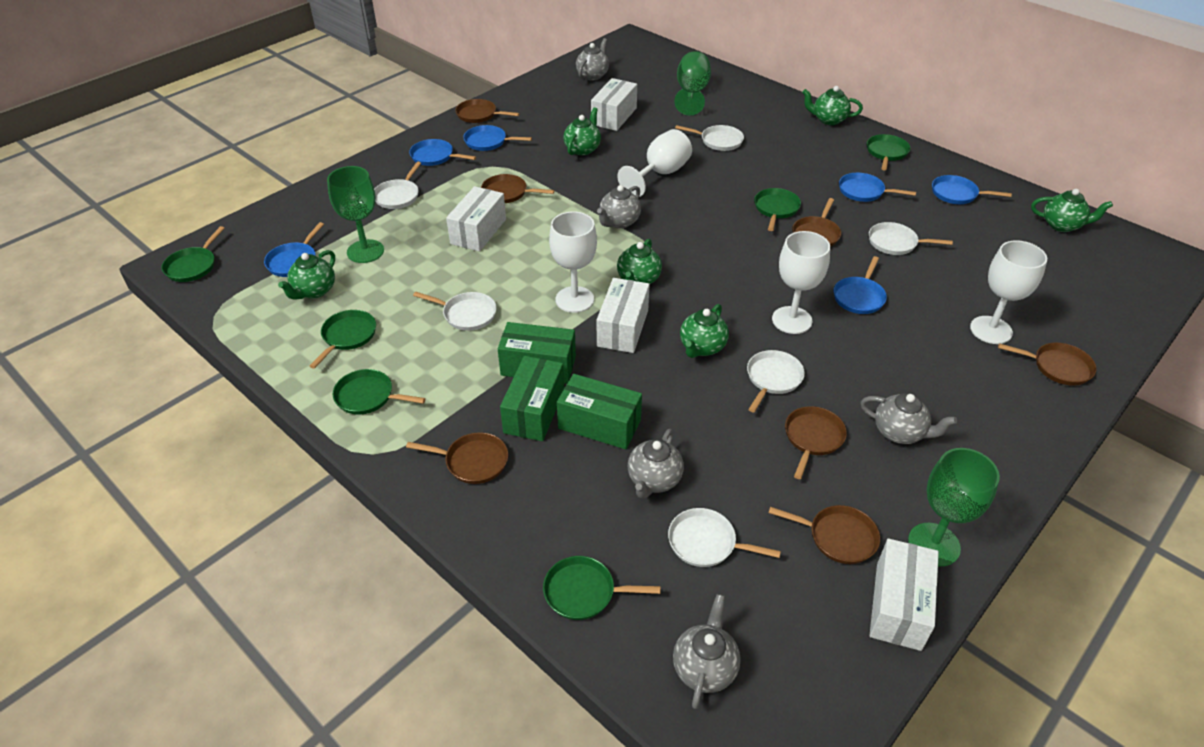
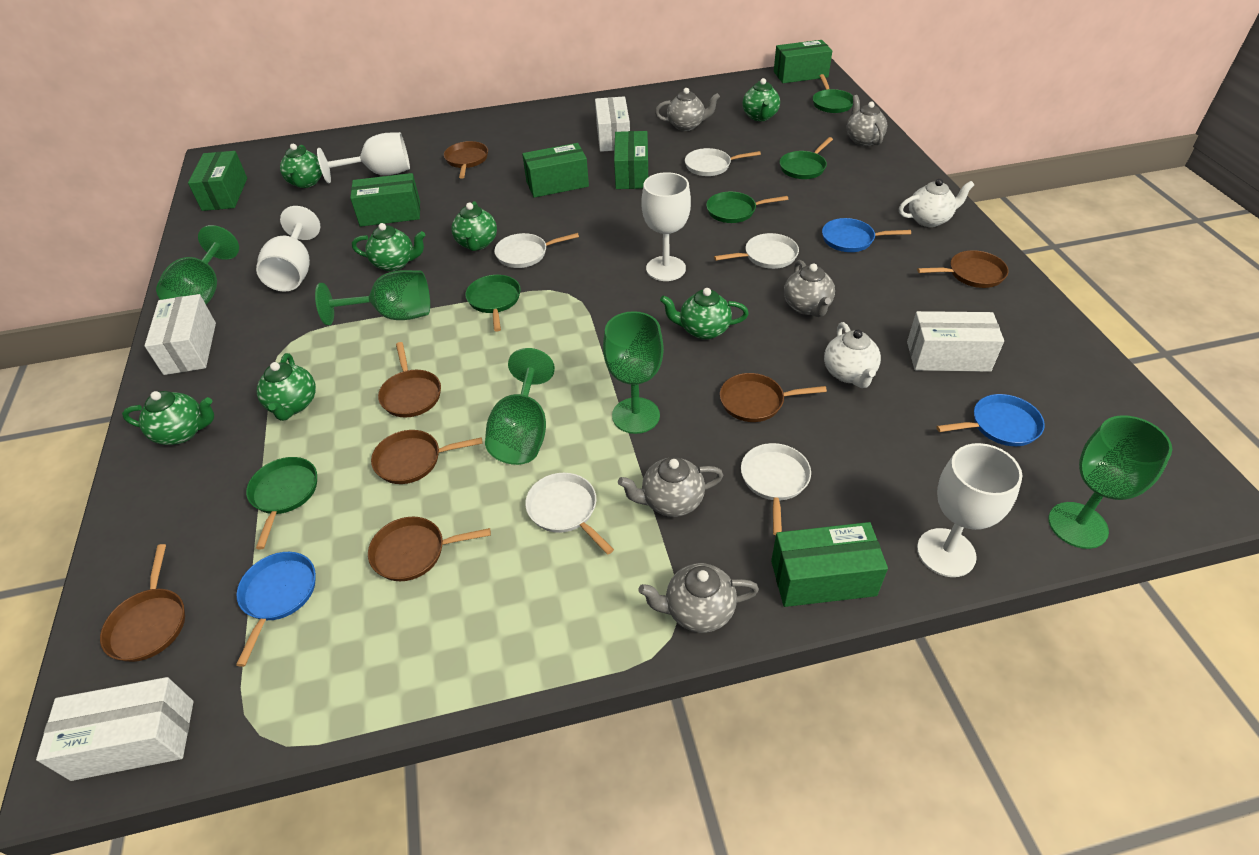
blue pan: 6 -> 3
green box: 3 -> 6
green goblet: 3 -> 5
green pan: 6 -> 5
green teapot: 6 -> 7
white pan: 6 -> 5
white teapot: 0 -> 2

